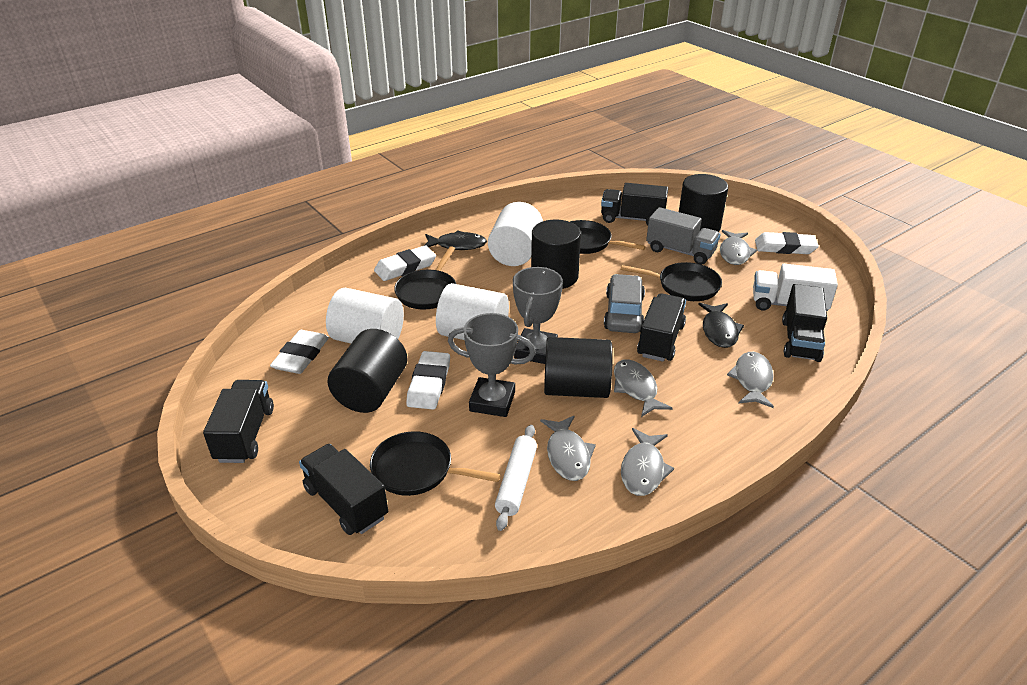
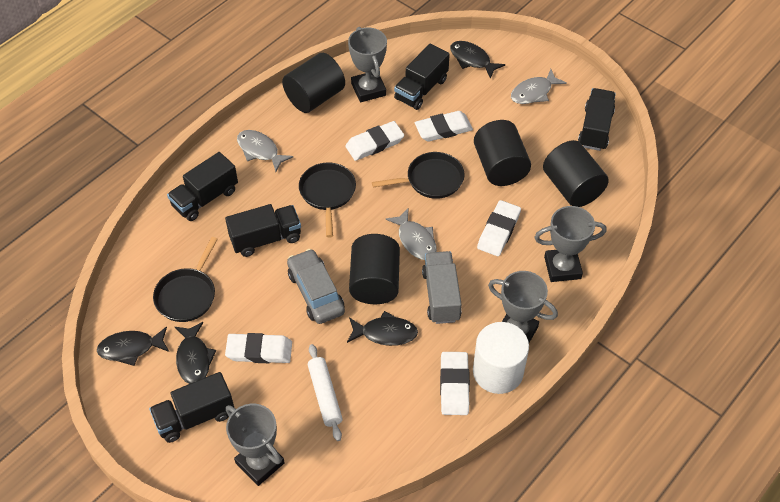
black fish: 2 -> 4
black pan: 4 -> 3
grey fish: 5 -> 3
grey trophy: 2 -> 4
white cylinder: 3 -> 1
white eraser: 4 -> 5
white truck: 1 -> 0

